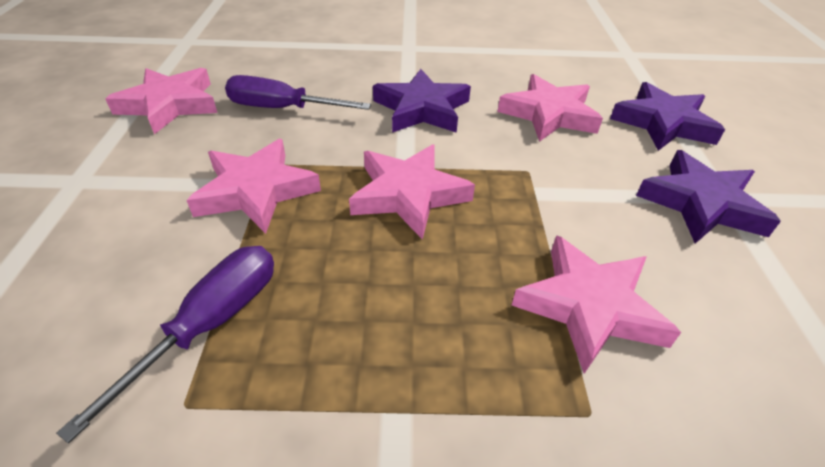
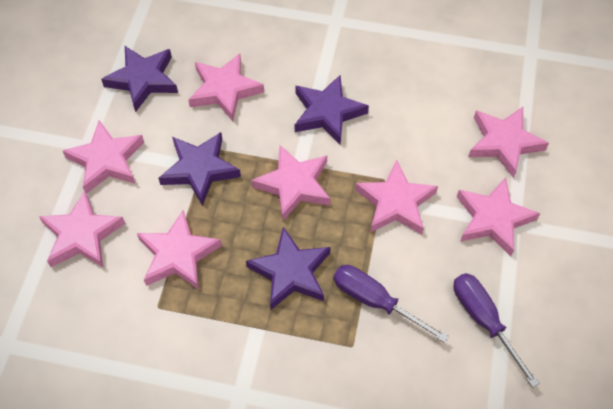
pink star: 5 -> 8
purple star: 3 -> 4

